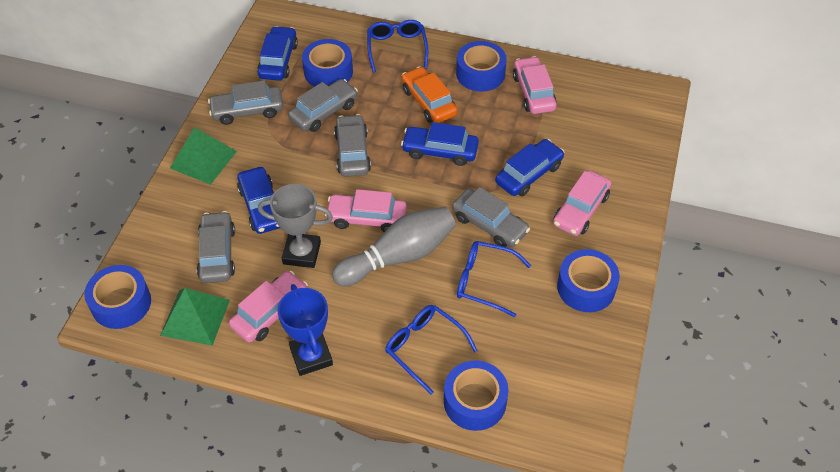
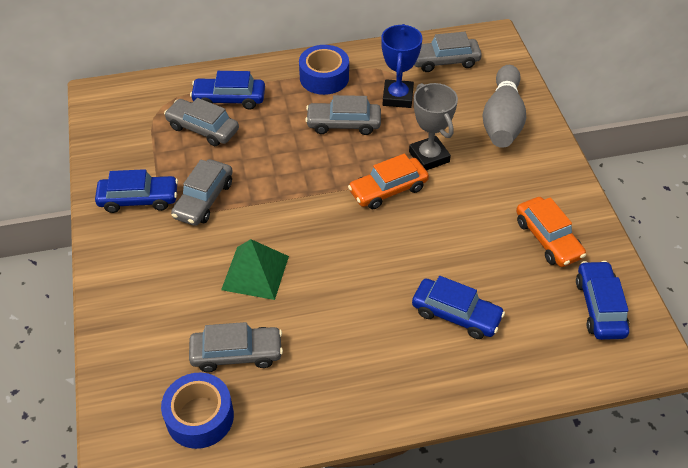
blue glasses: 3 -> 0
blue tape: 5 -> 2
green pyramid: 2 -> 1
orange car: 1 -> 2
pink car: 4 -> 0

